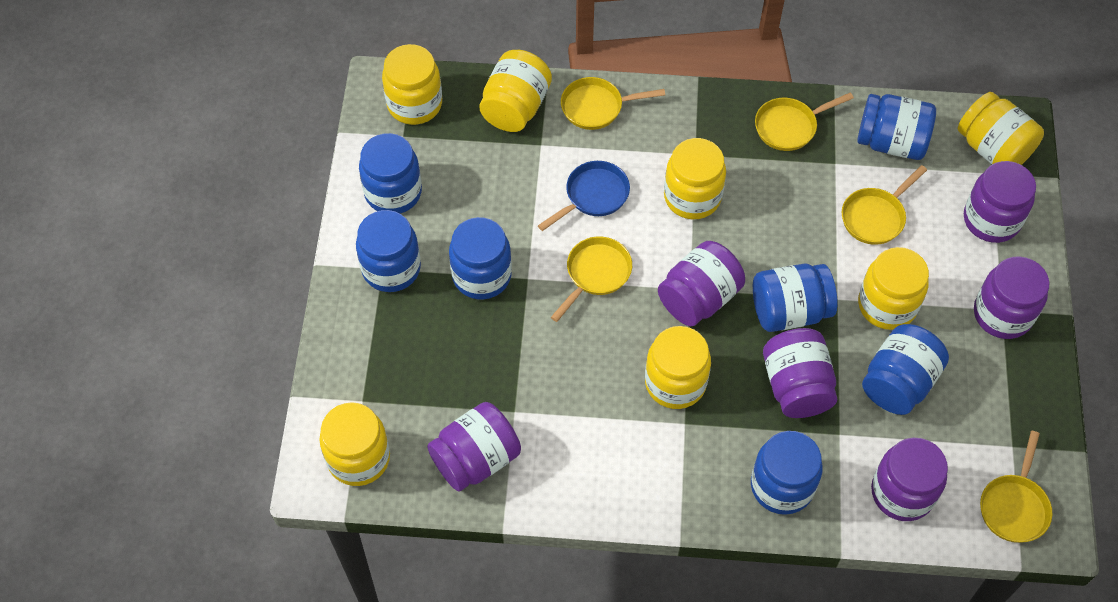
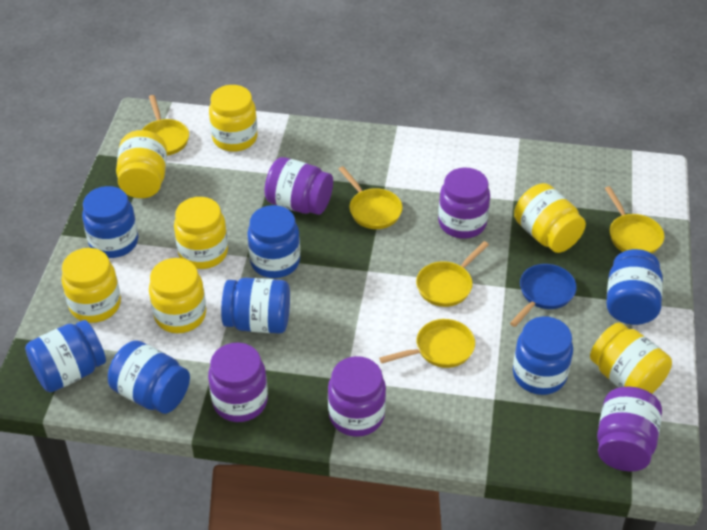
purple jar: 6 -> 5

